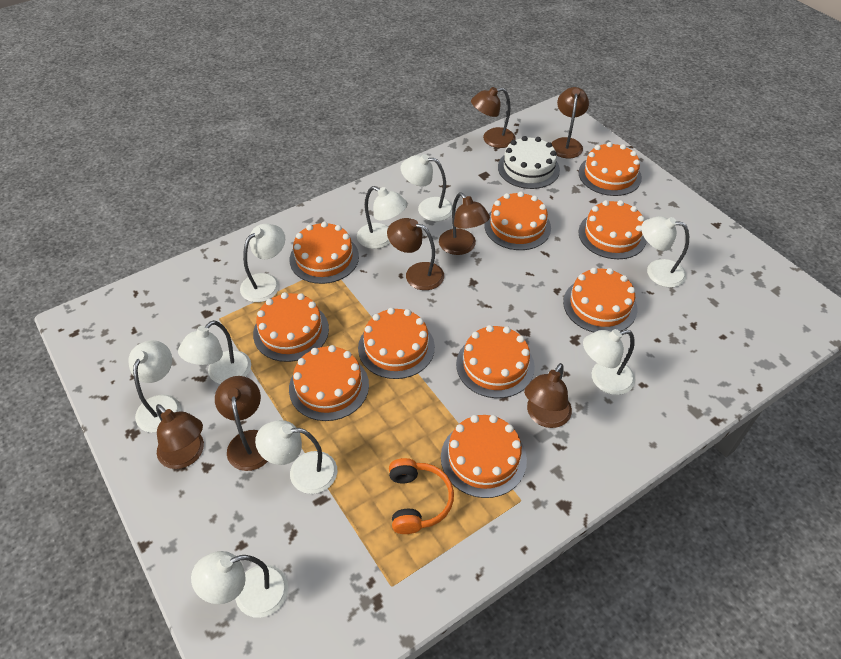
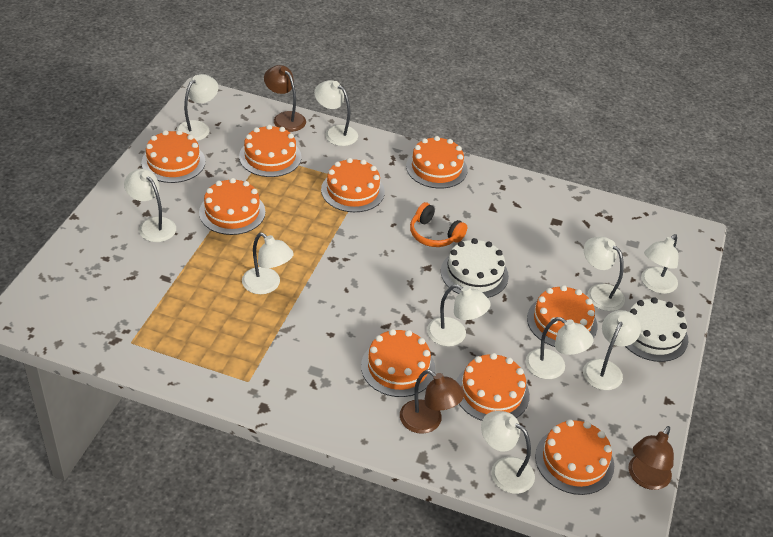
brown lamp: 7 -> 3
orange cake: 10 -> 9
white cake: 1 -> 2
white lamp: 9 -> 10

